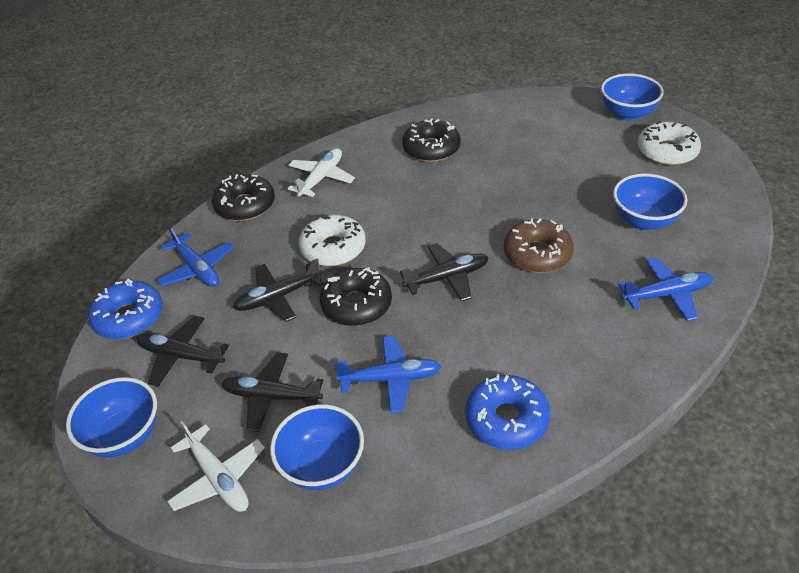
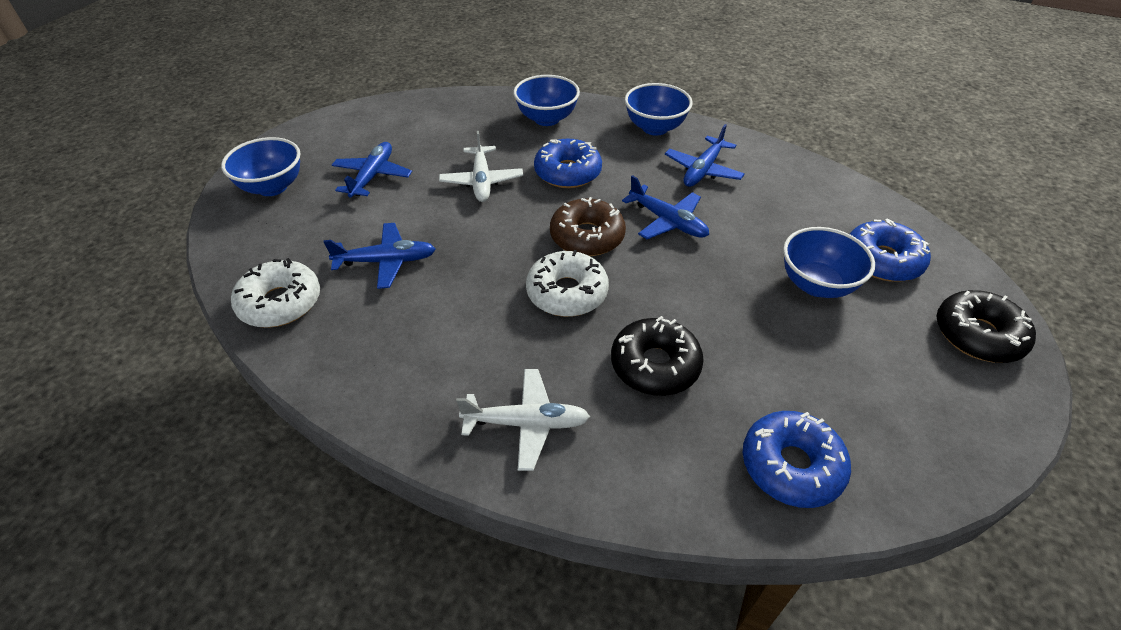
black donut: 3 -> 2
black plane: 4 -> 0
blue donut: 2 -> 3
blue plane: 3 -> 4

